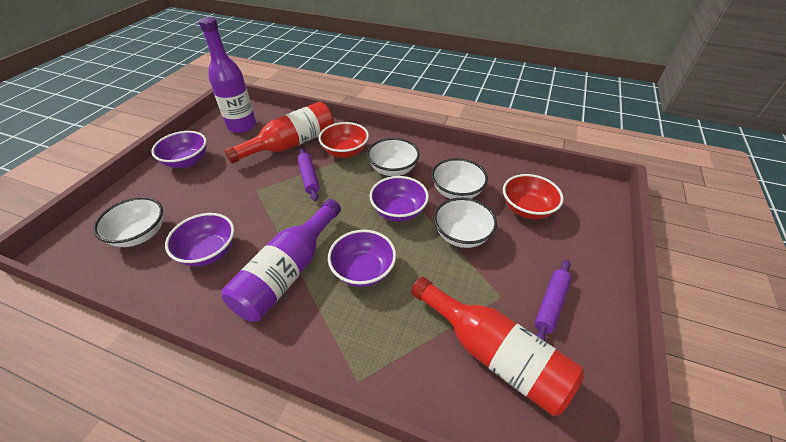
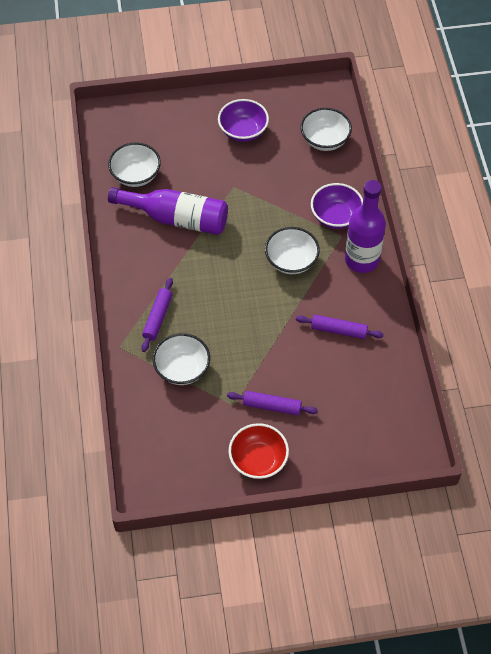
purple bowl: 4 -> 2
purple rolling pin: 2 -> 3
red bottle: 2 -> 0
red bowl: 2 -> 1

